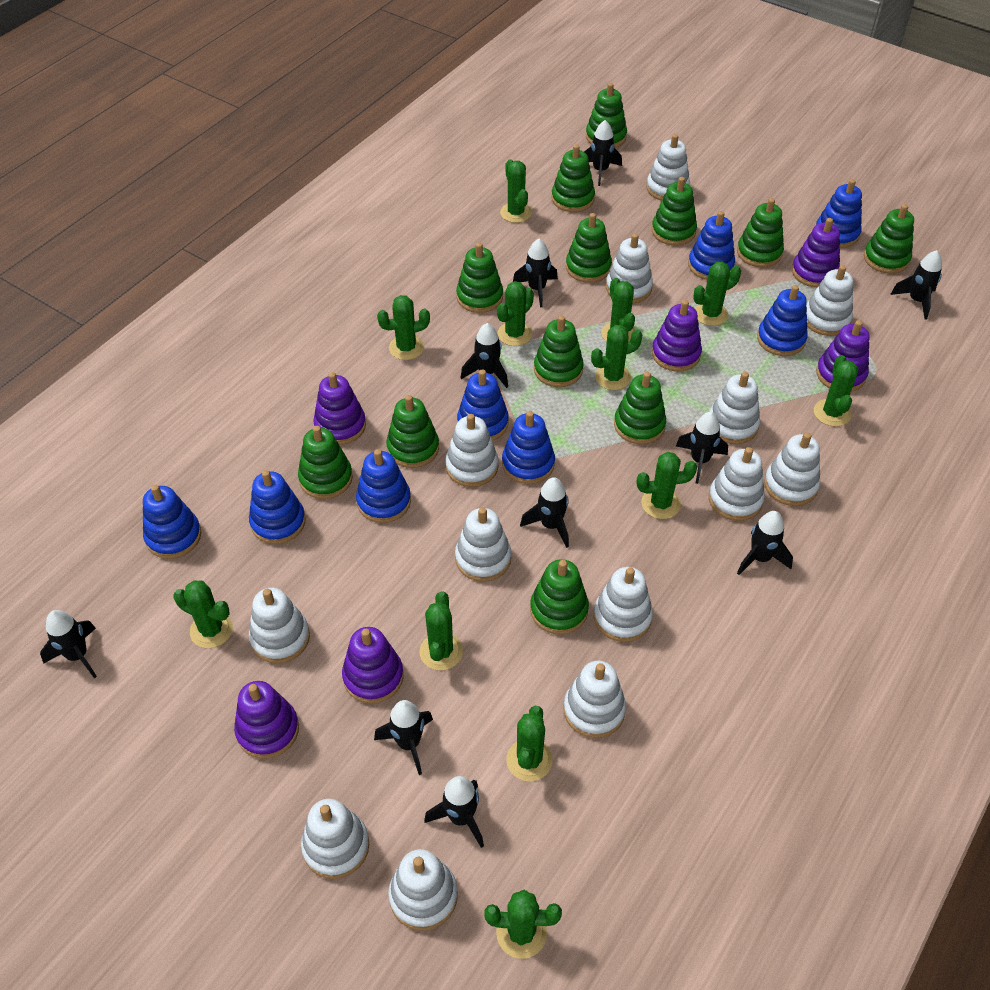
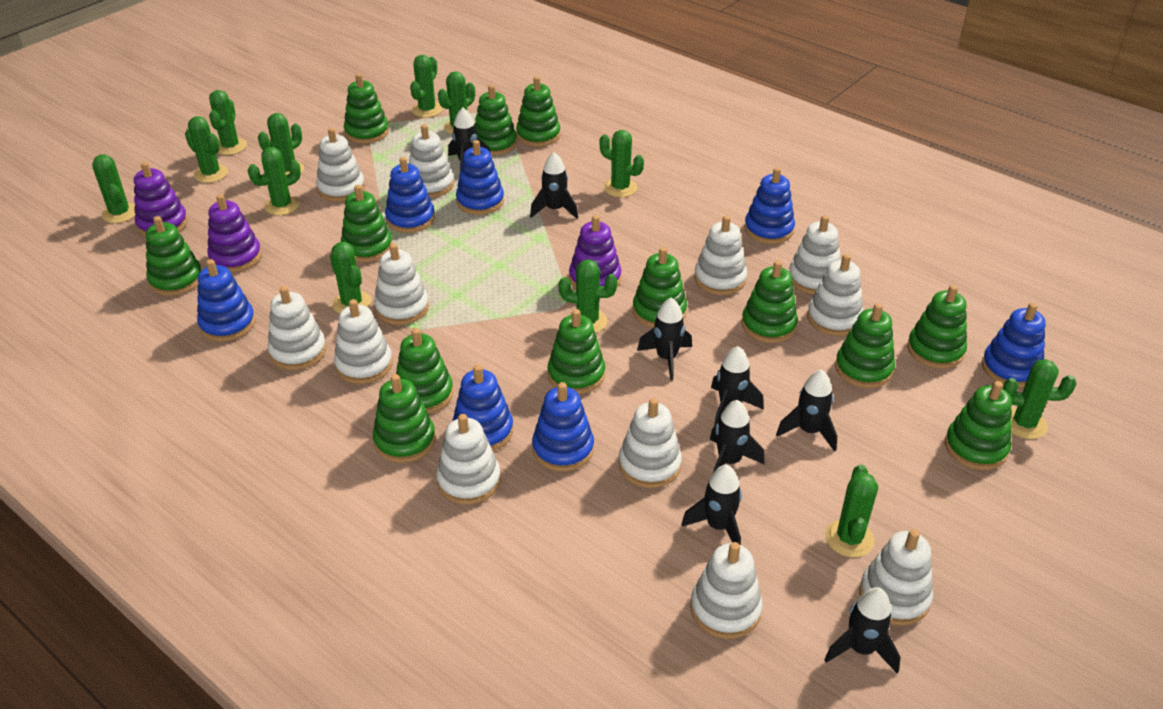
black rocket: 10 -> 8
blue stacking toy: 8 -> 7
green stacking toy: 12 -> 13
purple stacking toy: 6 -> 3
white stacking toy: 13 -> 12

